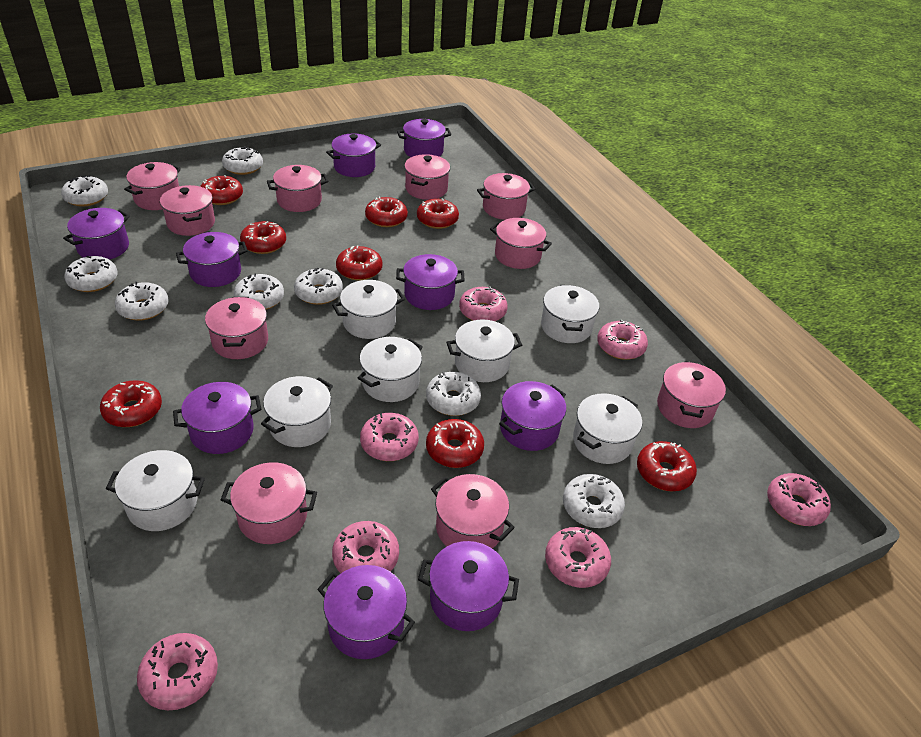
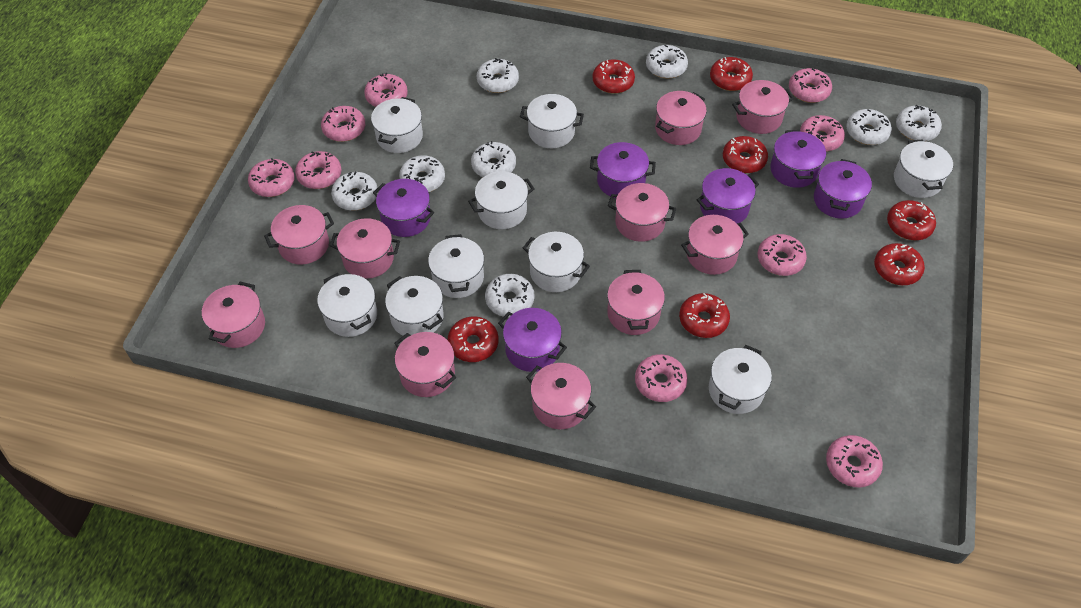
pink donut: 7 -> 9
purple pot: 9 -> 6
red donut: 8 -> 7
white pot: 7 -> 9

